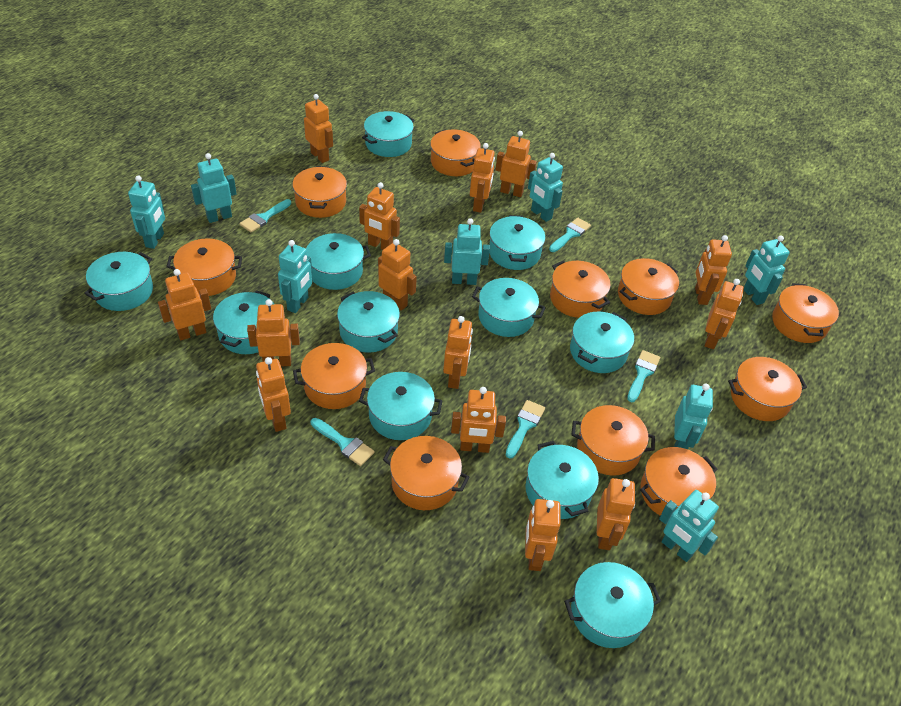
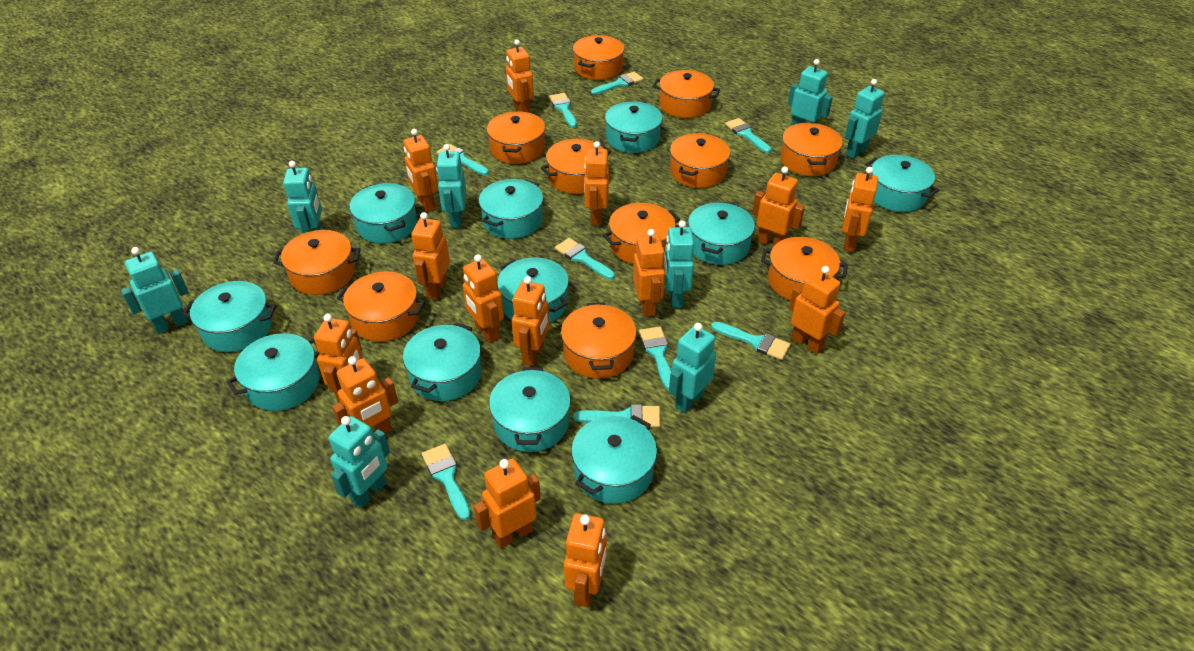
turquoise brush: 5 -> 9

